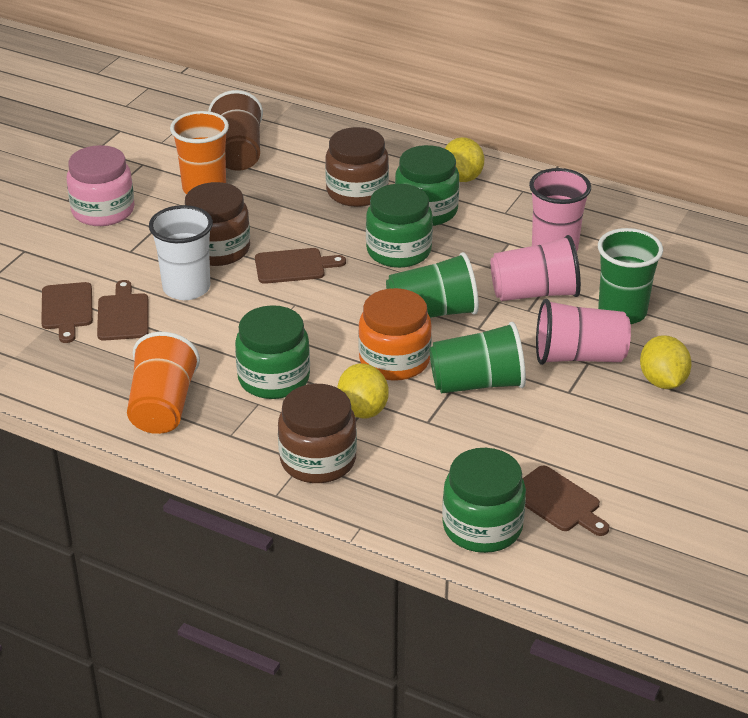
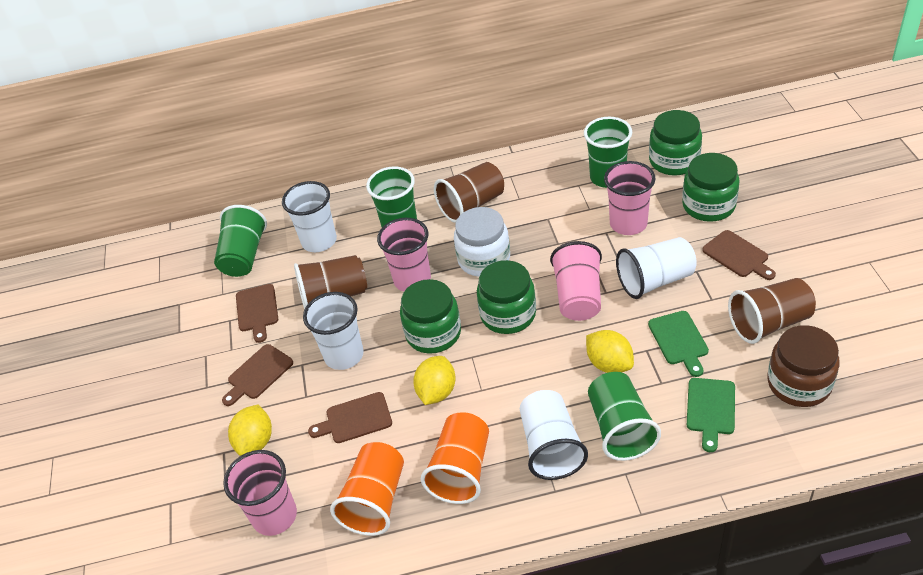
brown cup: 1 -> 3
brown jar: 3 -> 1
green cup: 3 -> 4
green cutting board: 0 -> 2
orange jar: 1 -> 0
pink cup: 3 -> 4
pink jar: 1 -> 0
white cup: 1 -> 4
white jar: 0 -> 1

